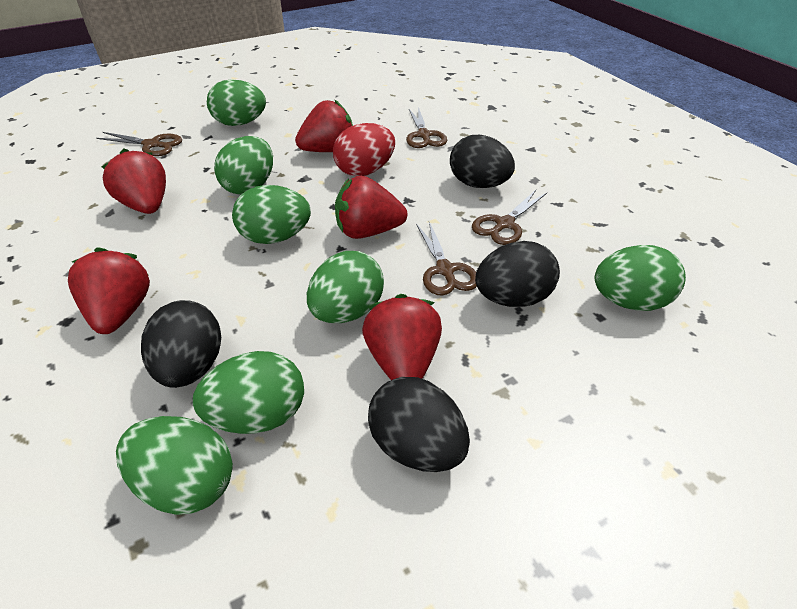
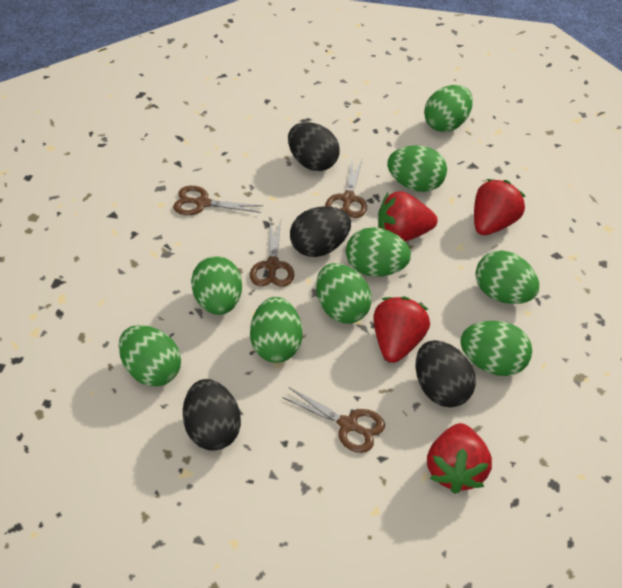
green egg: 7 -> 9
red egg: 1 -> 0
red strawberry: 5 -> 4

